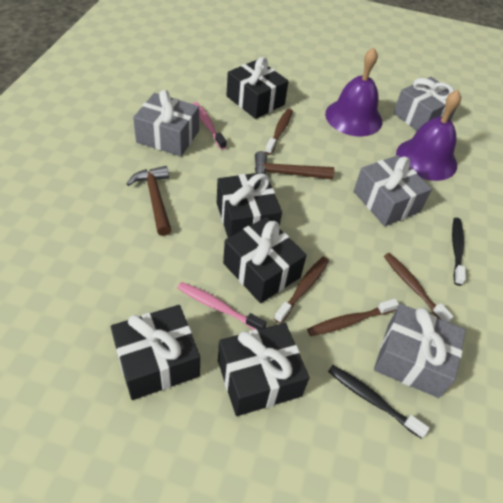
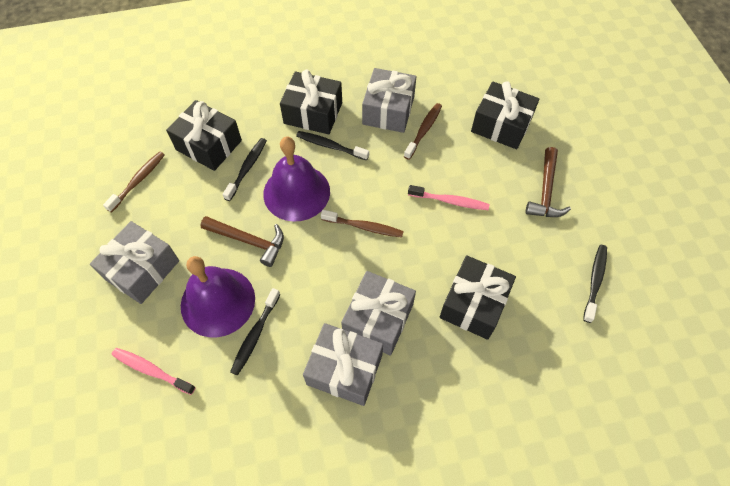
black gift: 5 -> 4
black toothbrush: 2 -> 4
brown toothbrush: 4 -> 3

